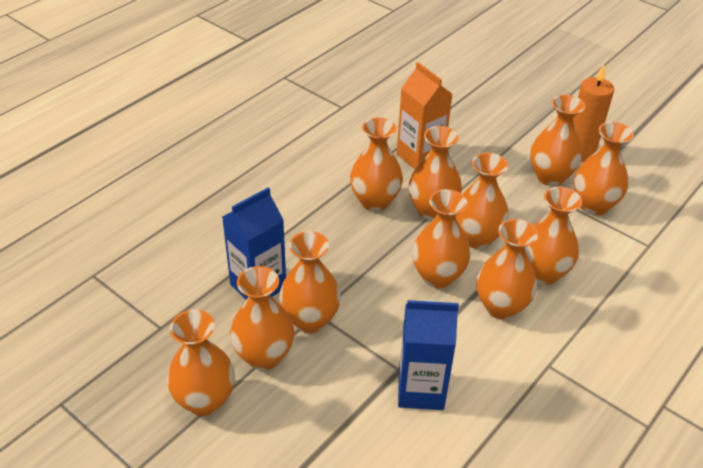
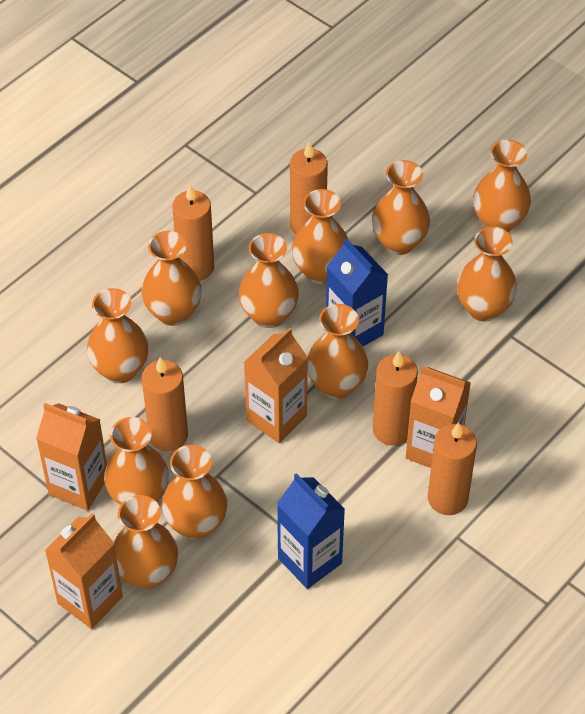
orange candle: 1 -> 5
orange carton: 1 -> 4

